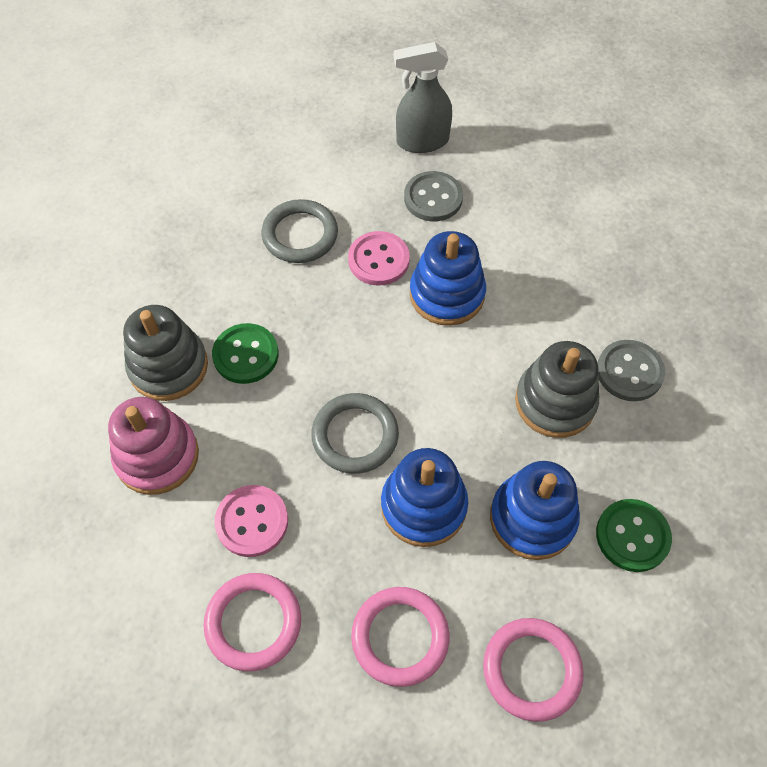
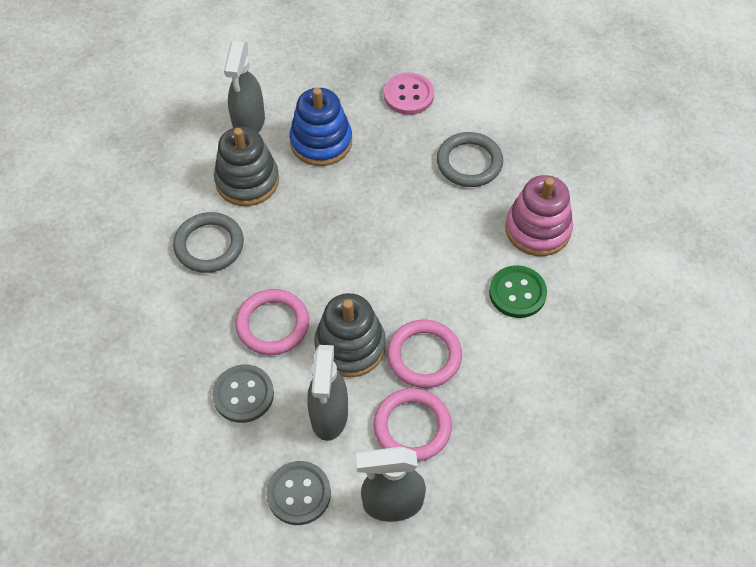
blue stacking toy: 3 -> 1
green button: 2 -> 1
grey spray bottle: 1 -> 3
pink button: 2 -> 1

